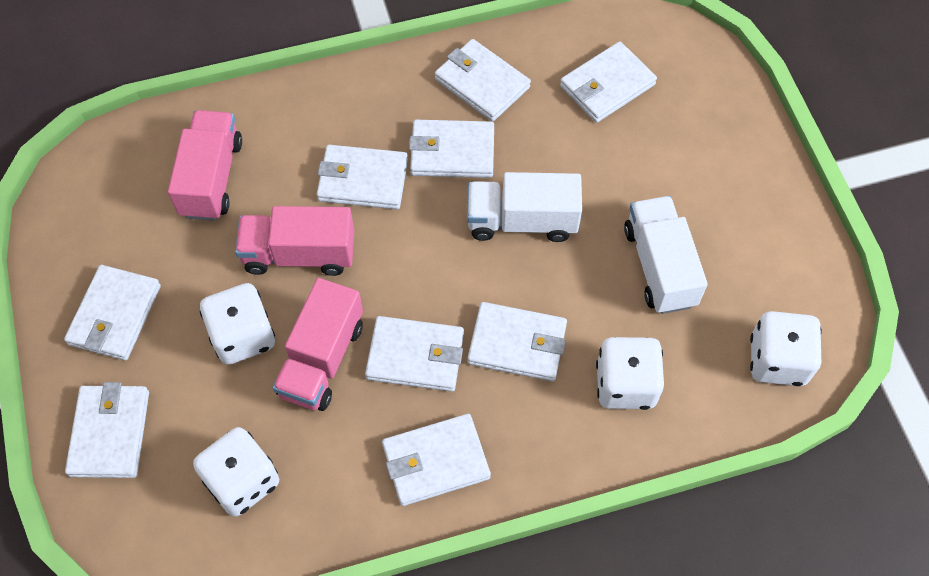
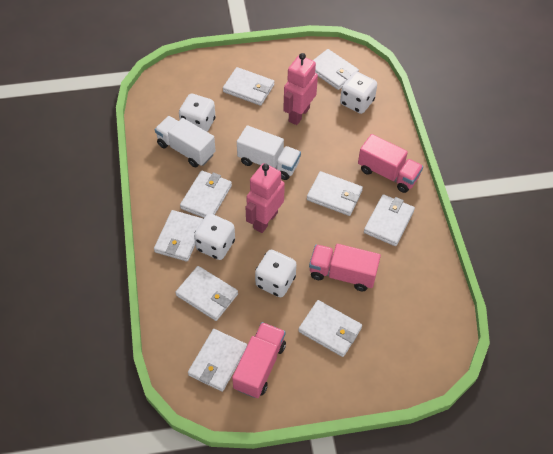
pink robot: 0 -> 2

